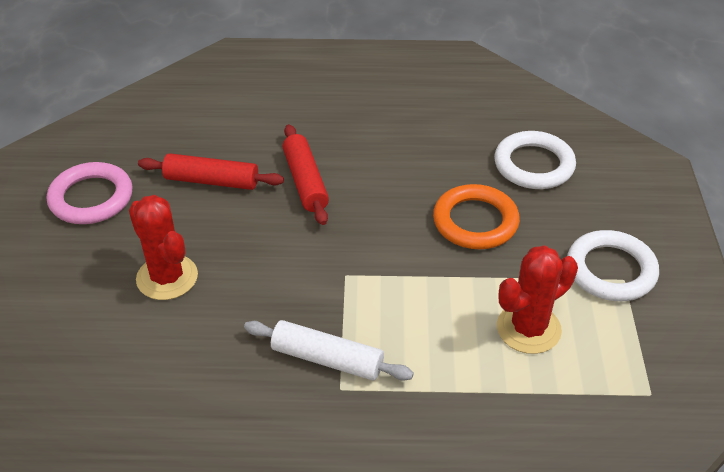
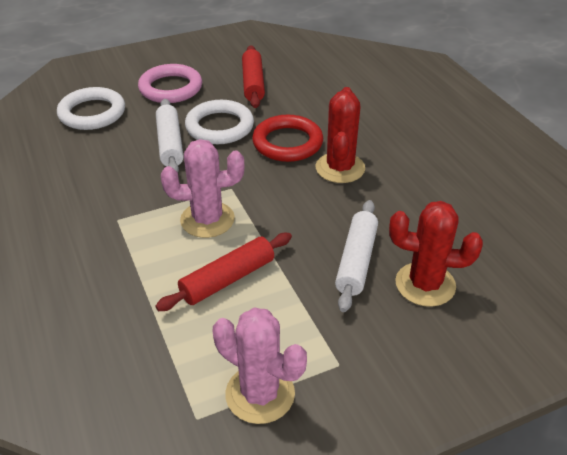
orange ring: 1 -> 0
pink cactus: 0 -> 2
red ring: 0 -> 1
white rolling pin: 1 -> 2

